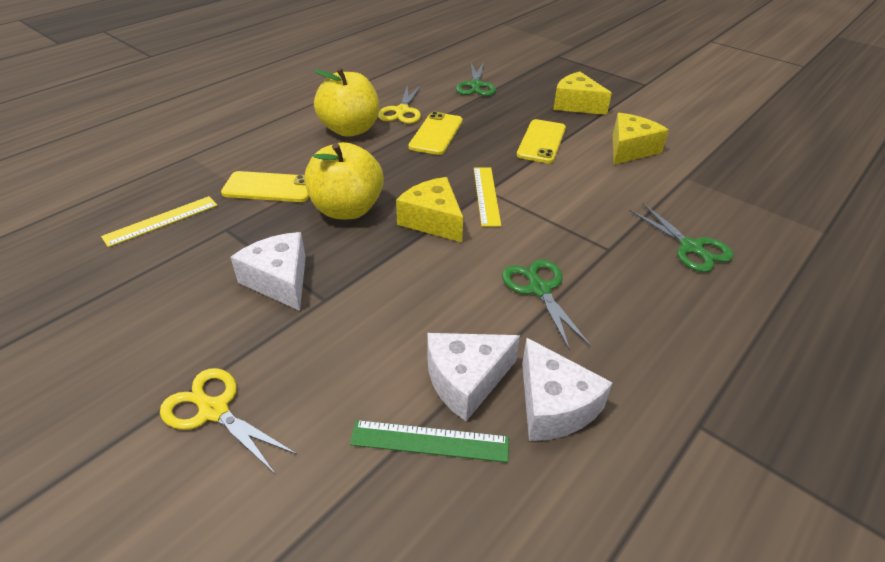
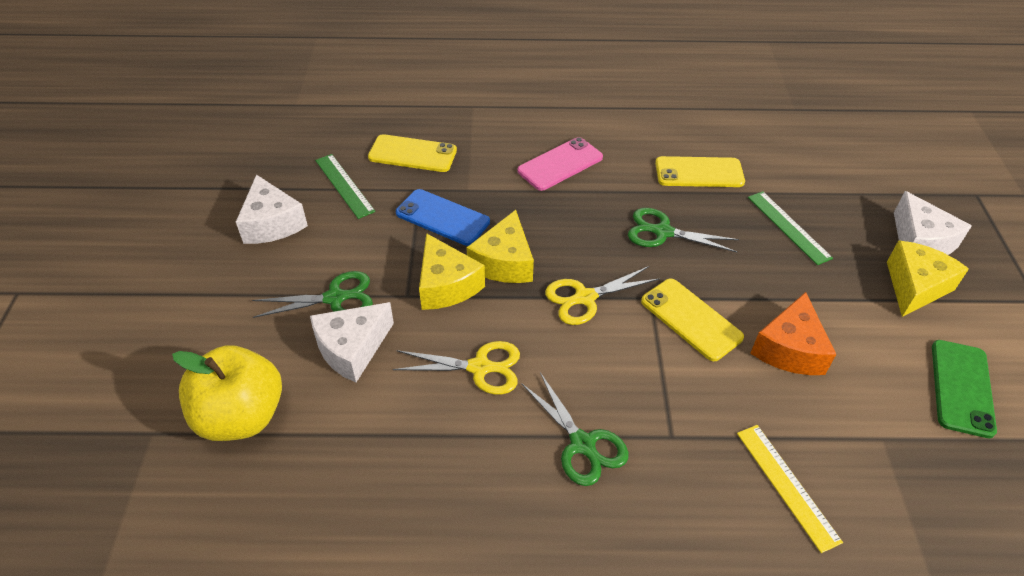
blue phone: 0 -> 1
green phone: 0 -> 1
green ruler: 1 -> 2
orange cheese: 0 -> 1
pink phone: 0 -> 1
yellow apple: 2 -> 1
yellow ruler: 2 -> 1

